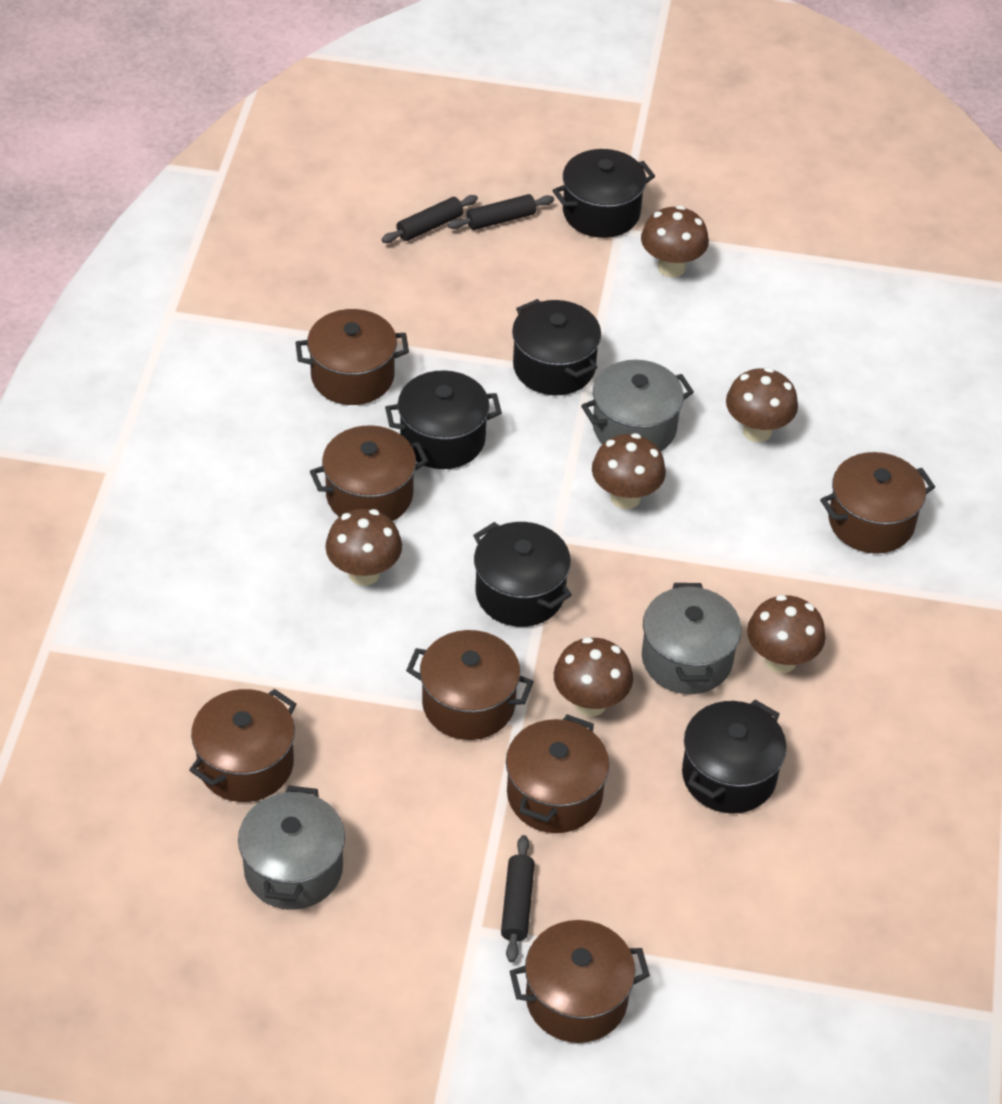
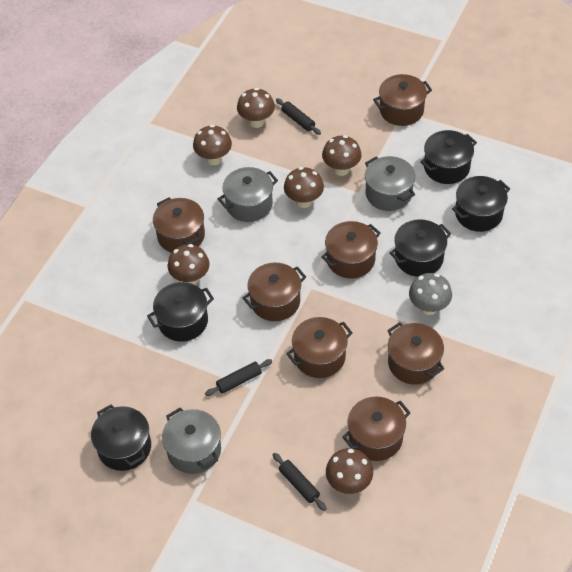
grey mushroom: 0 -> 1

